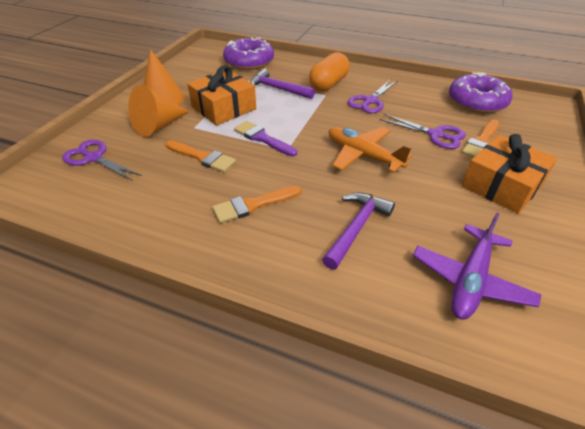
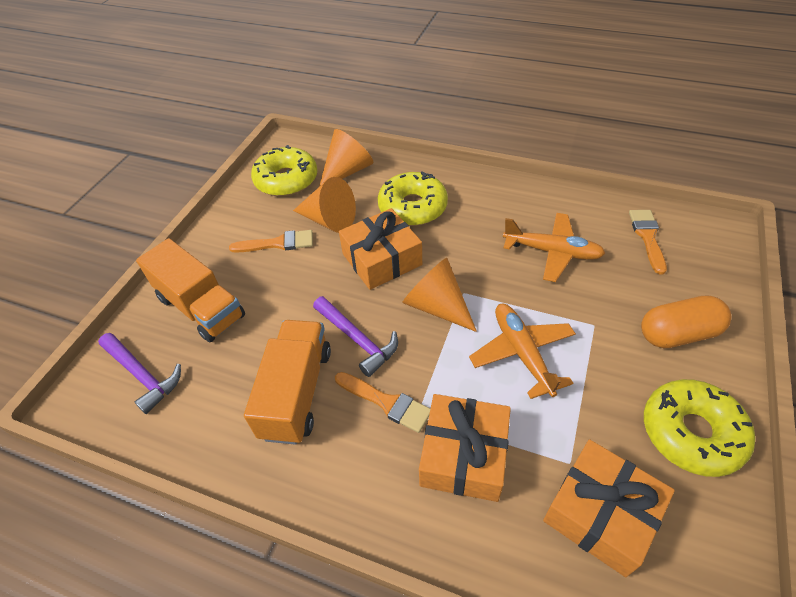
orange cone: 2 -> 3
orange gift: 2 -> 3
orange plane: 1 -> 2
orange truck: 0 -> 2
purple brush: 1 -> 0
purple donut: 2 -> 0
purple plane: 1 -> 0
purple scissors: 3 -> 0
yellow donut: 0 -> 3

